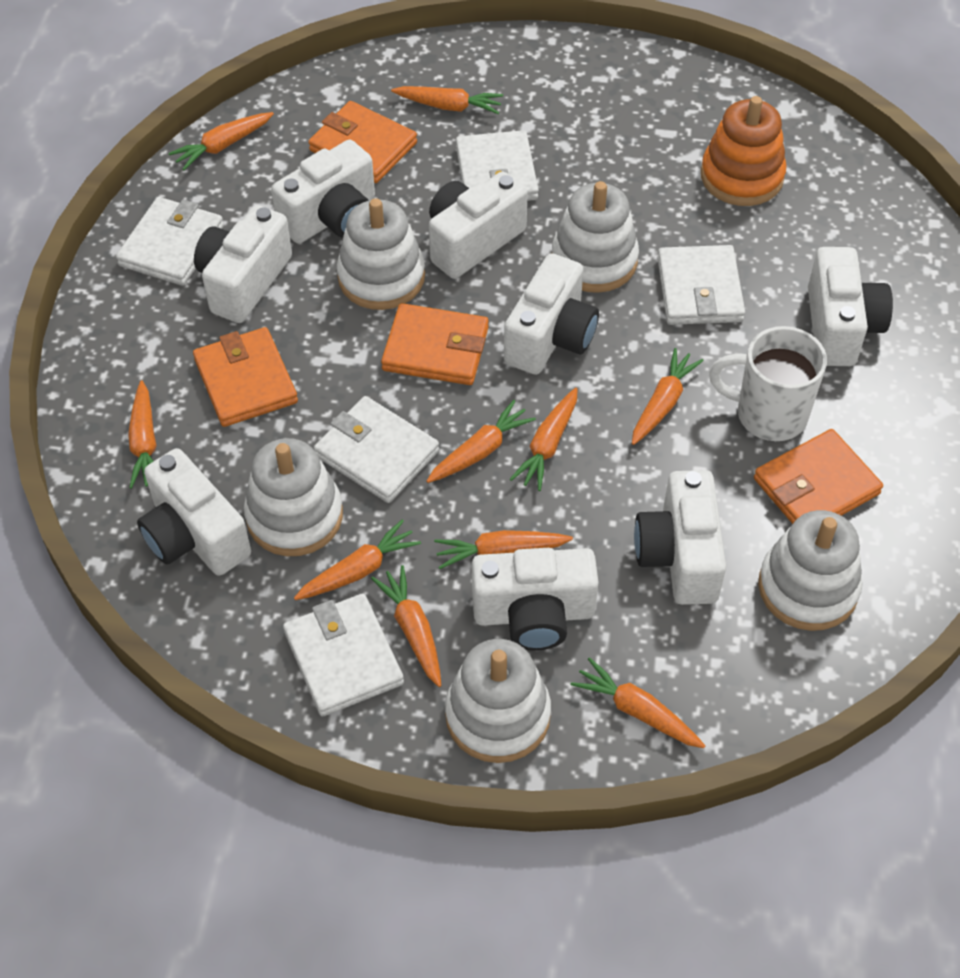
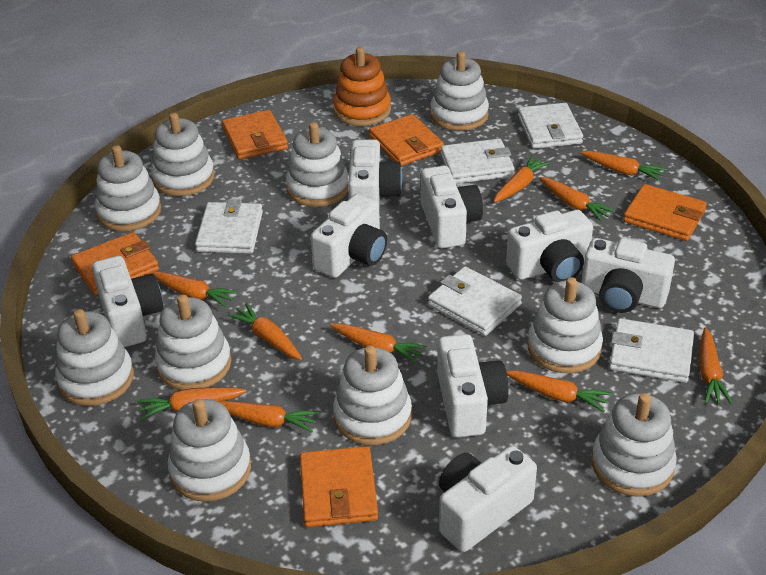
orange wallet: 4 -> 5
white mug: 1 -> 0
white stacking toy: 5 -> 10

